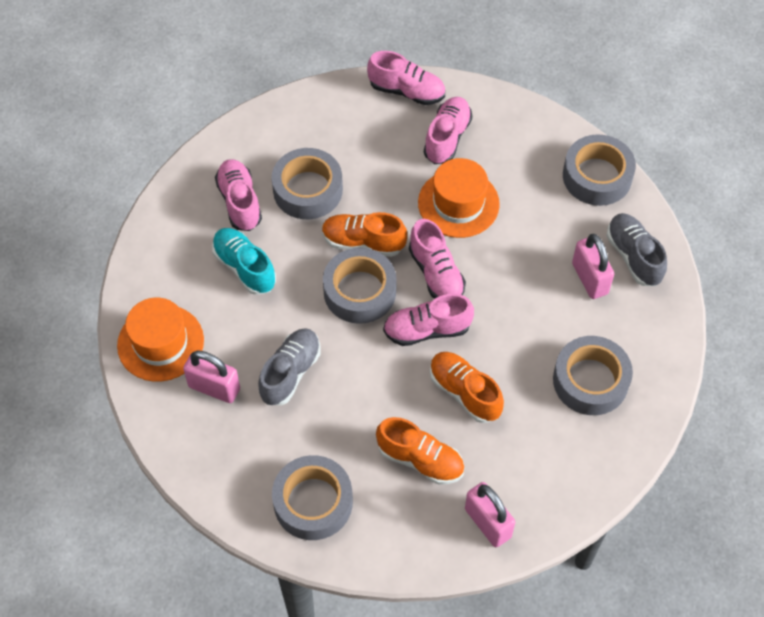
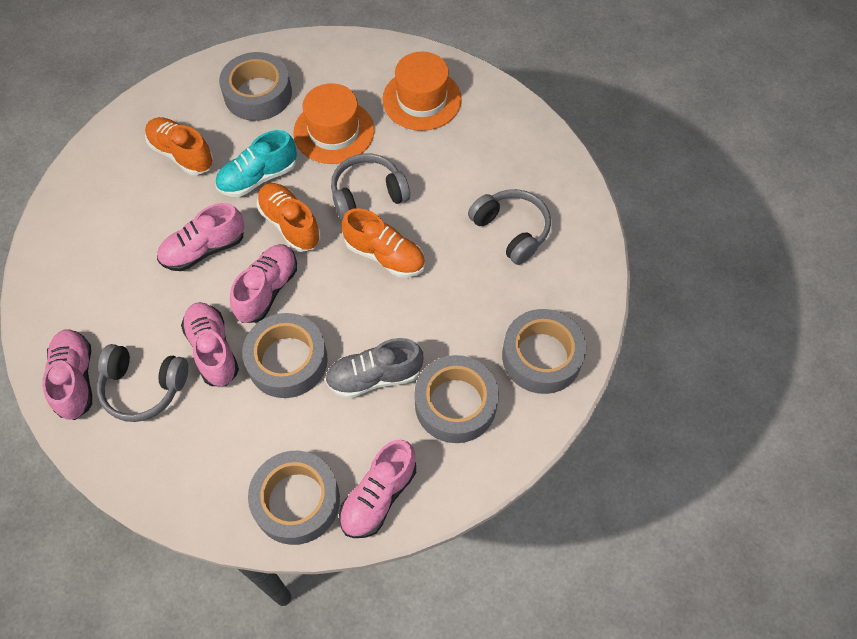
grey headphones: 0 -> 3
grey shoe: 2 -> 1
pink padlock: 3 -> 0

